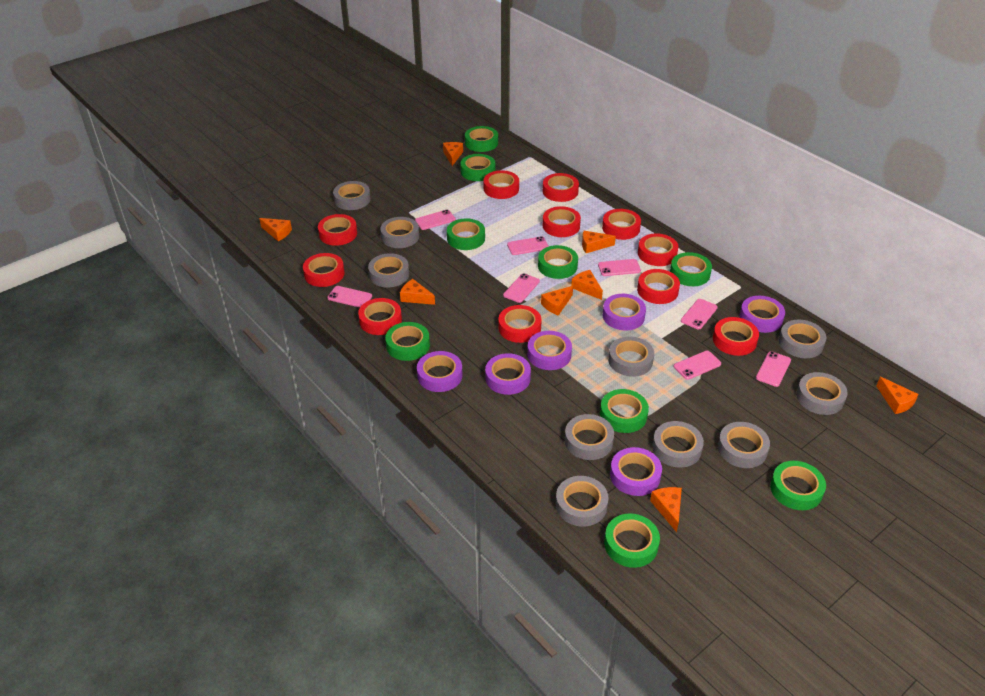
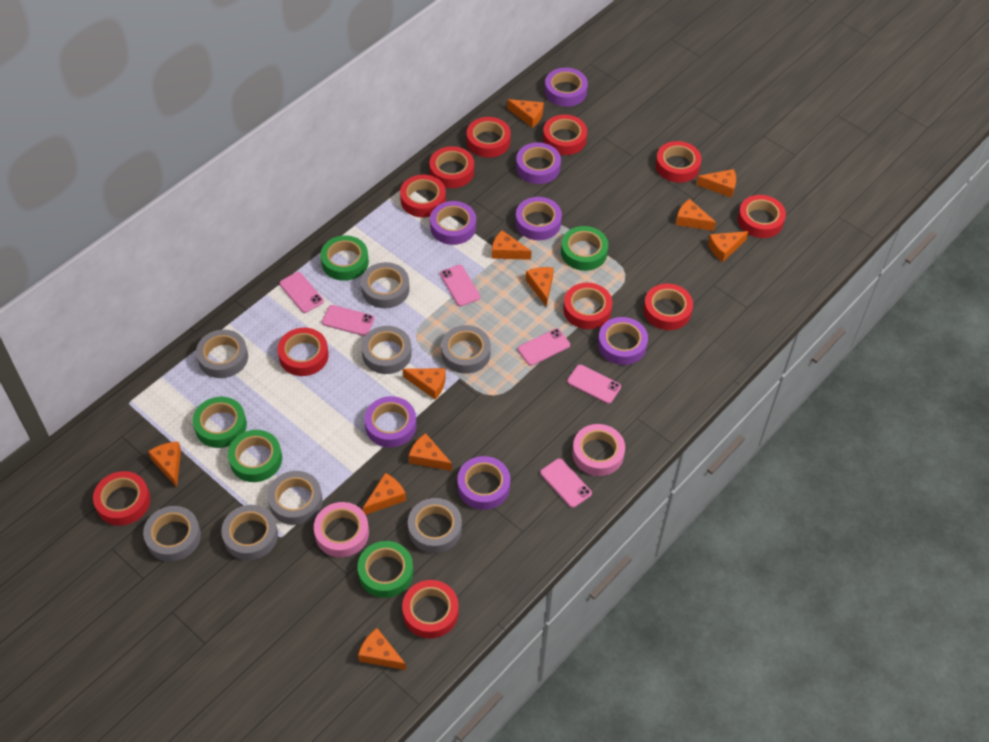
green tape: 9 -> 5
grey tape: 10 -> 8
orange cheese: 8 -> 11
pink phone: 8 -> 6
pink tape: 0 -> 2
purple tape: 6 -> 7

